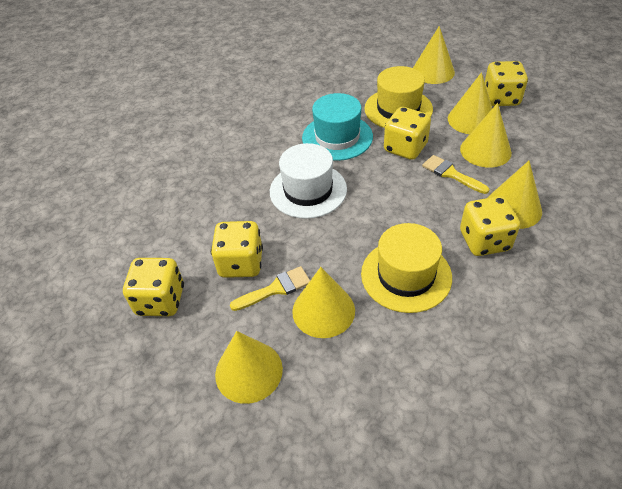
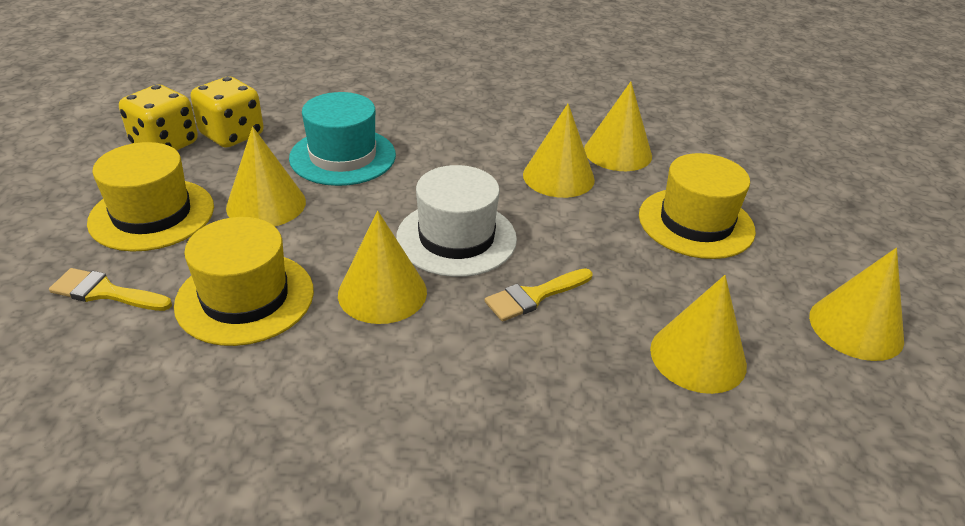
yellow dice: 5 -> 2
yellow hat: 2 -> 3

